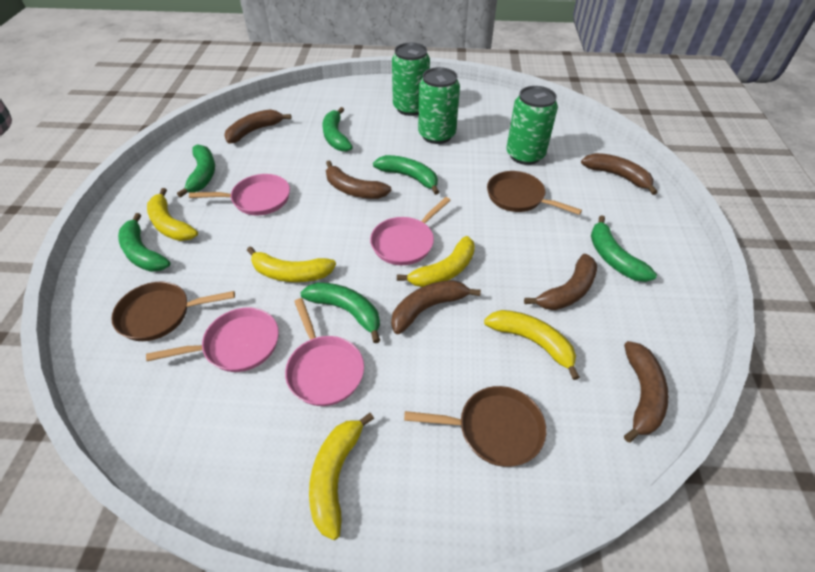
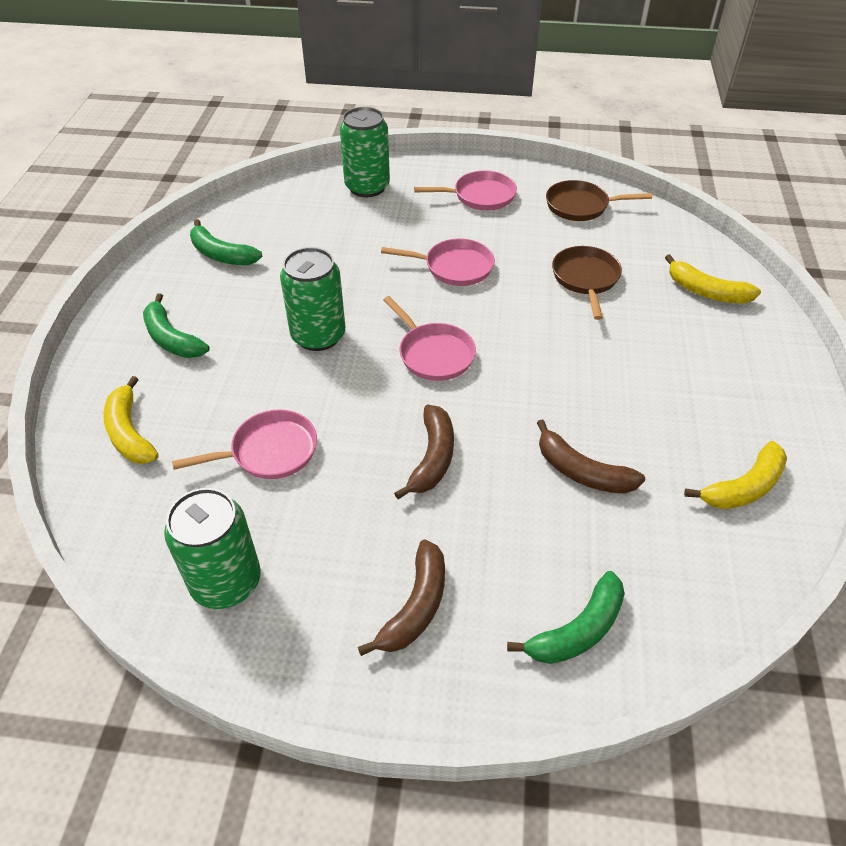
brown banana: 6 -> 3
brown pan: 3 -> 2
green banana: 6 -> 3
yellow banana: 5 -> 3

